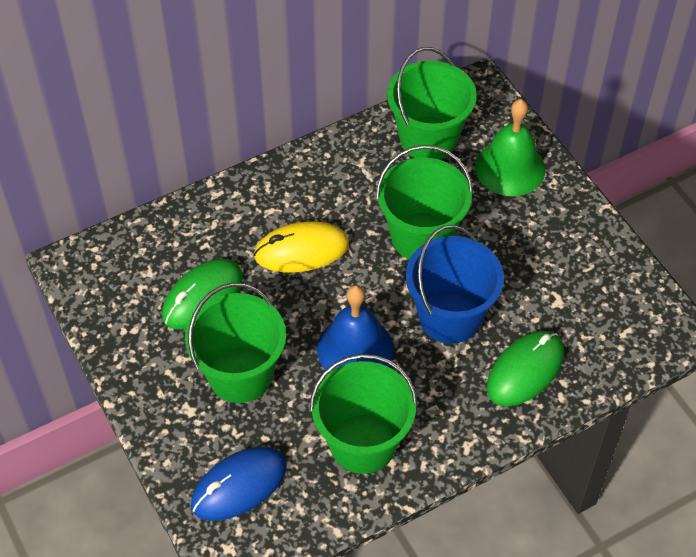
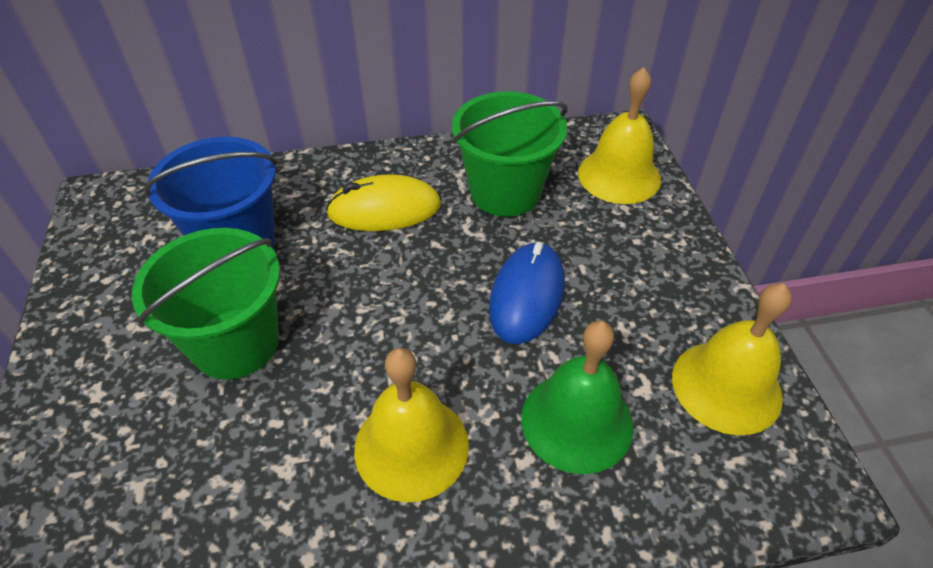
blue bell: 1 -> 0
green bucket: 4 -> 2
green mouse: 2 -> 0
yellow bell: 0 -> 3

